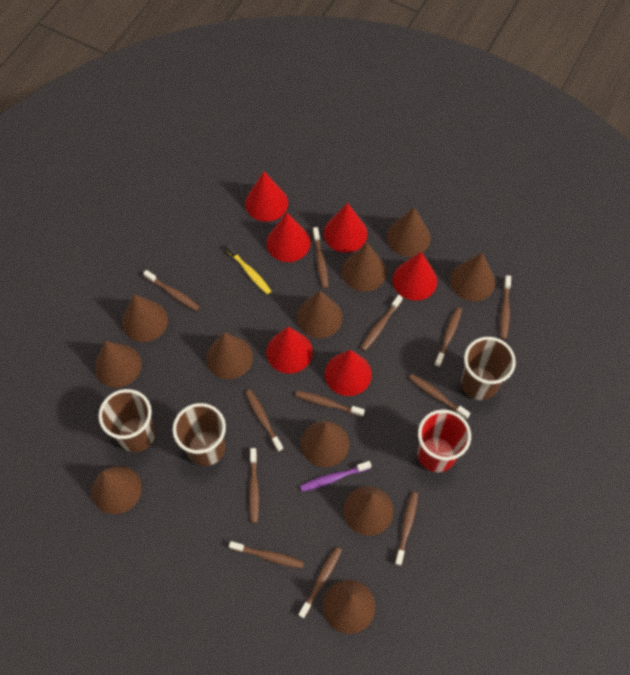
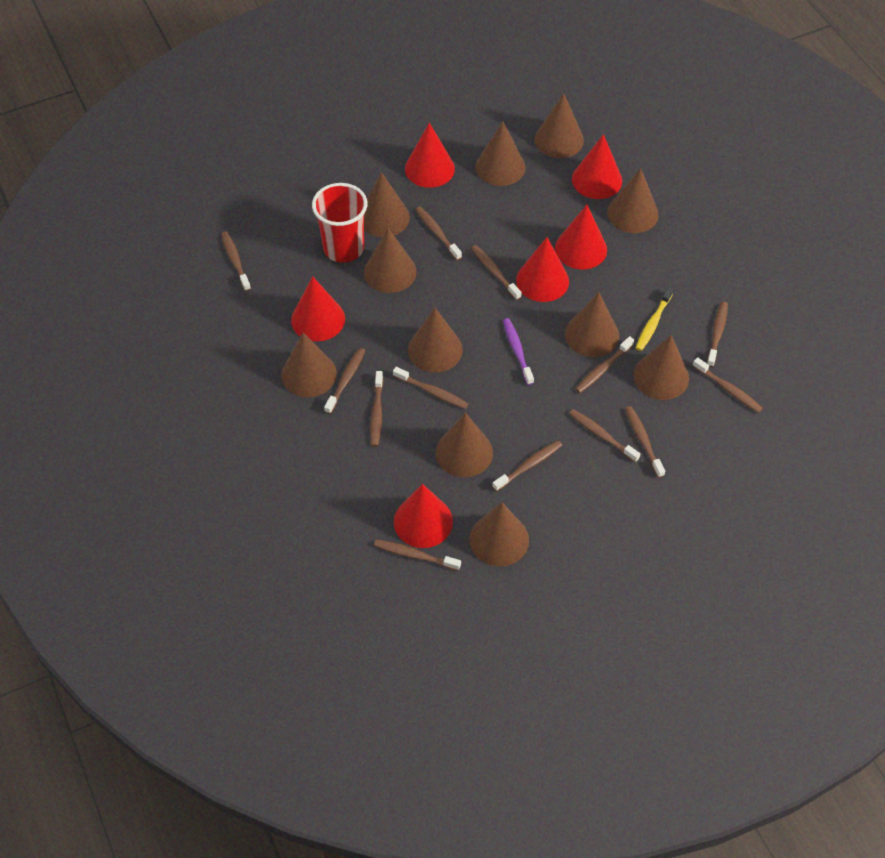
brown cup: 3 -> 0
brown toothbrush: 12 -> 13

